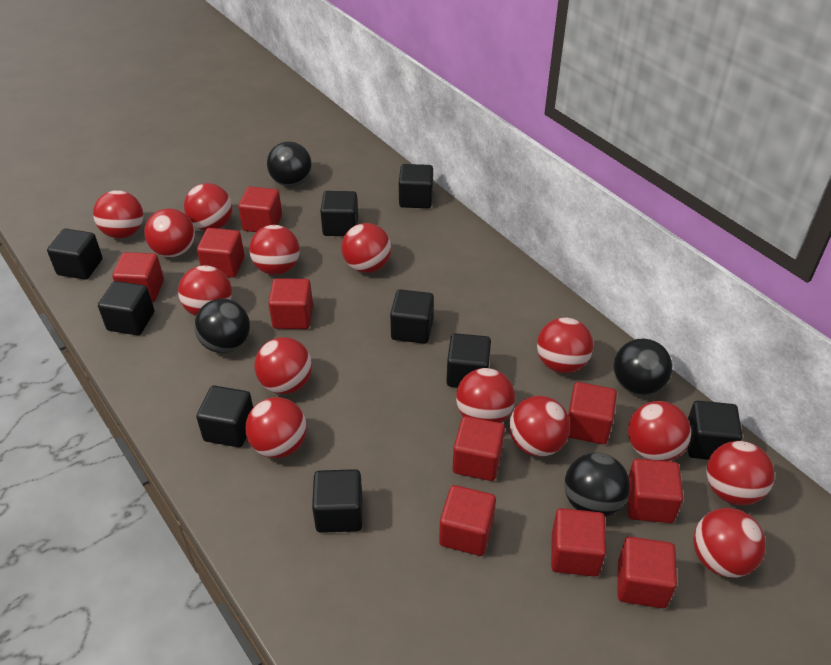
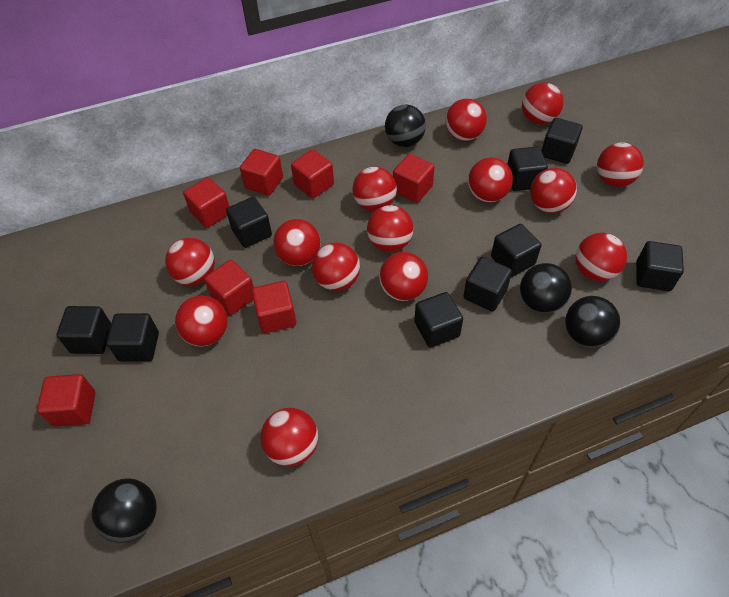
red cube: 10 -> 7

